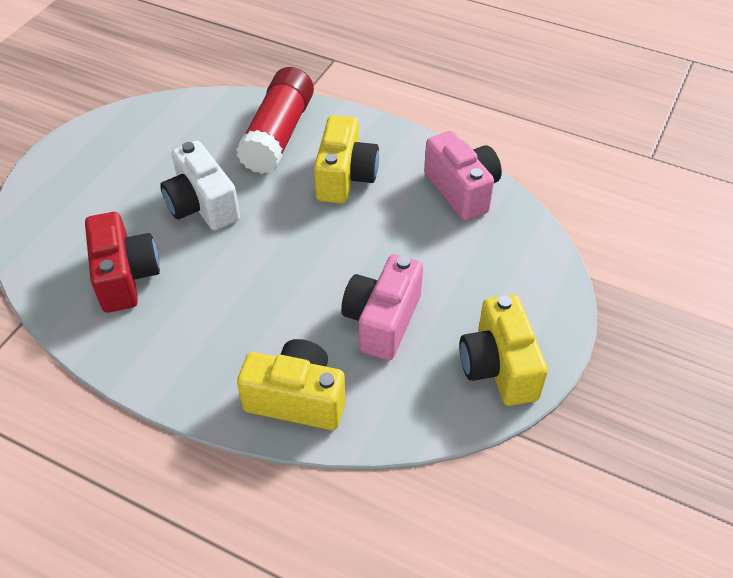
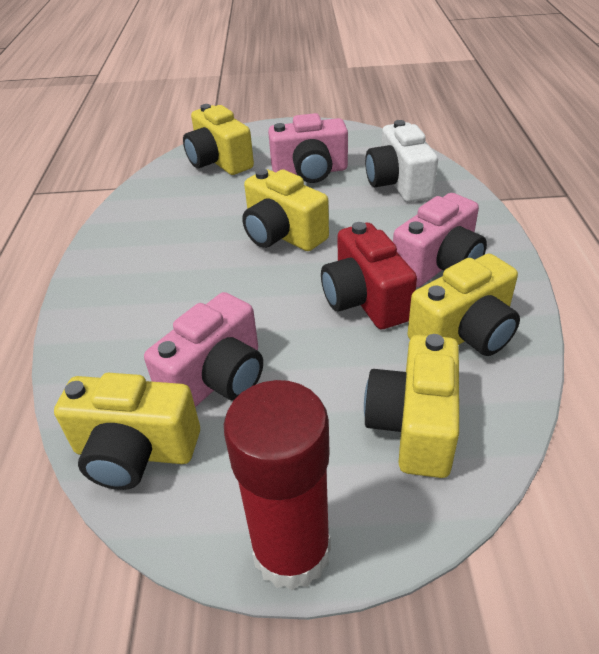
pink camera: 2 -> 3
yellow camera: 3 -> 5

